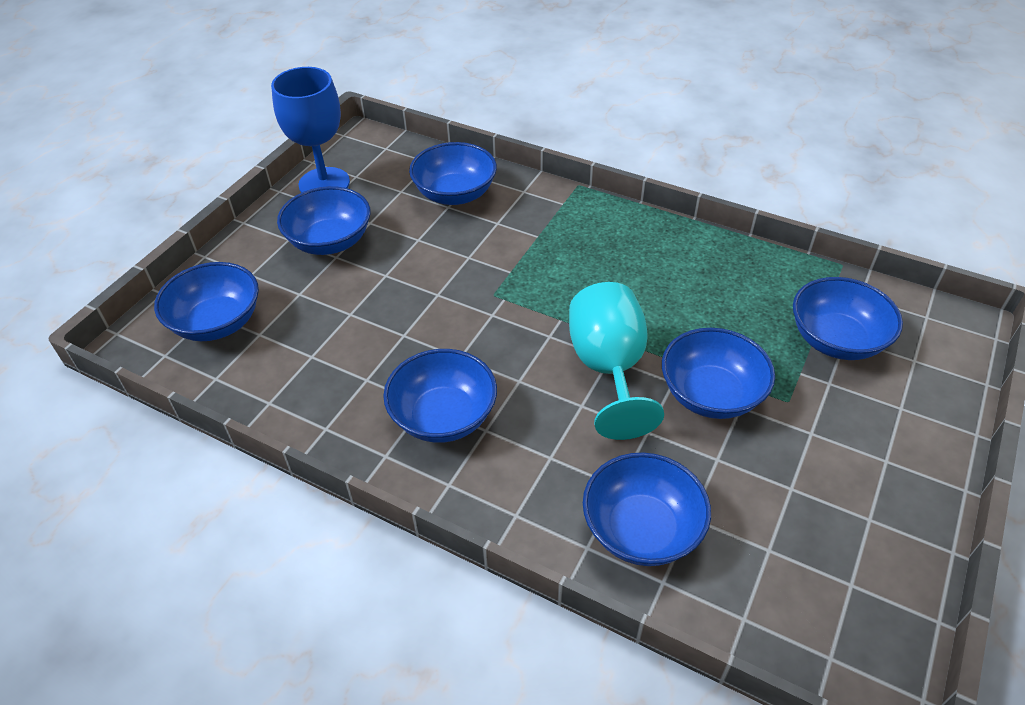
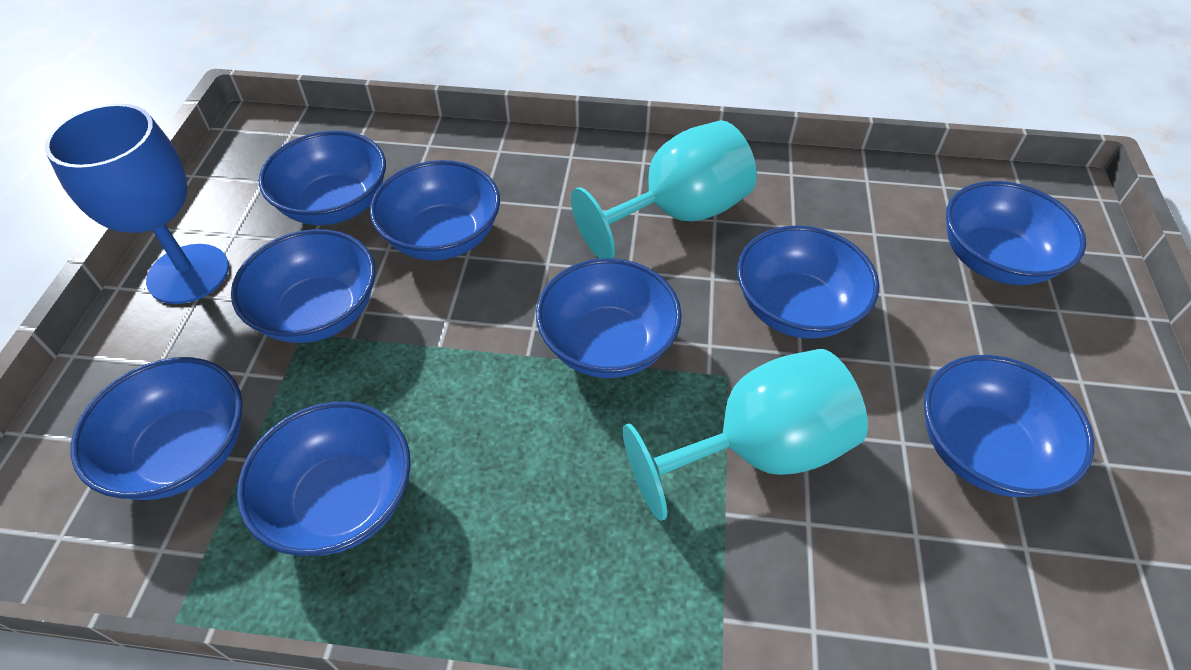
blue bowl: 7 -> 9
turquoise goblet: 1 -> 2

